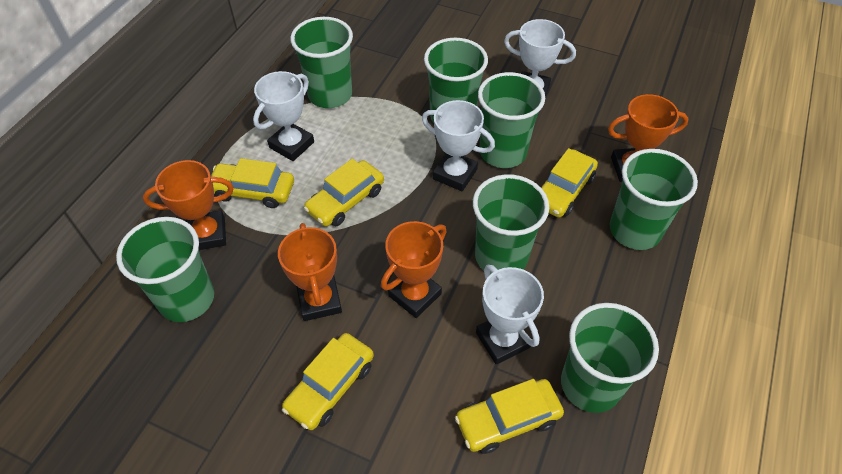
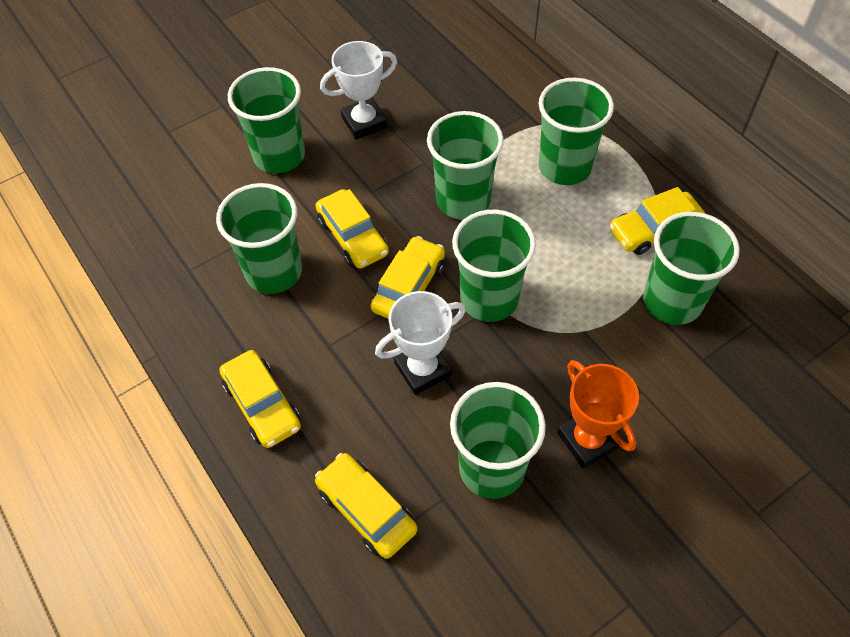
orange trophy: 4 -> 1
white trophy: 4 -> 2

